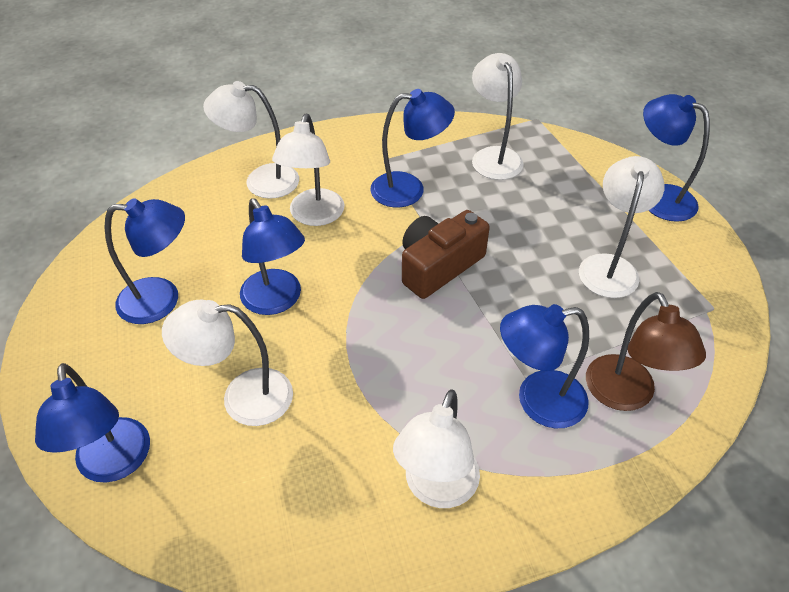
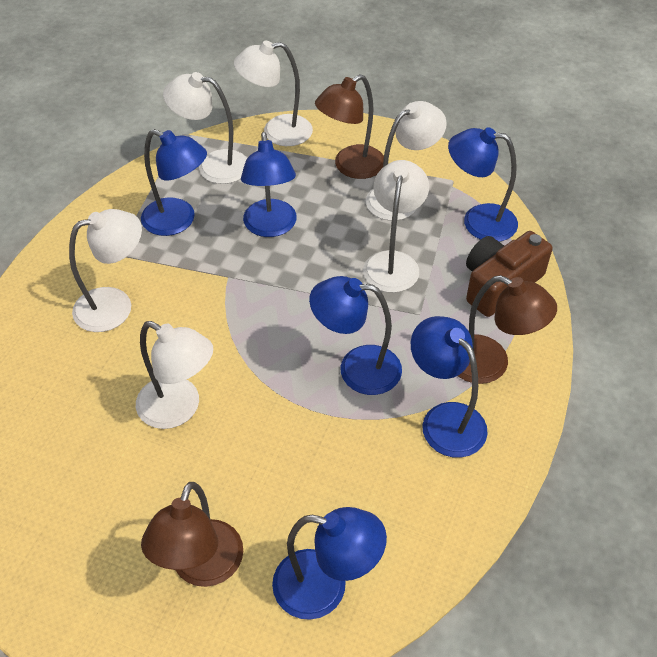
brown lamp: 1 -> 3

